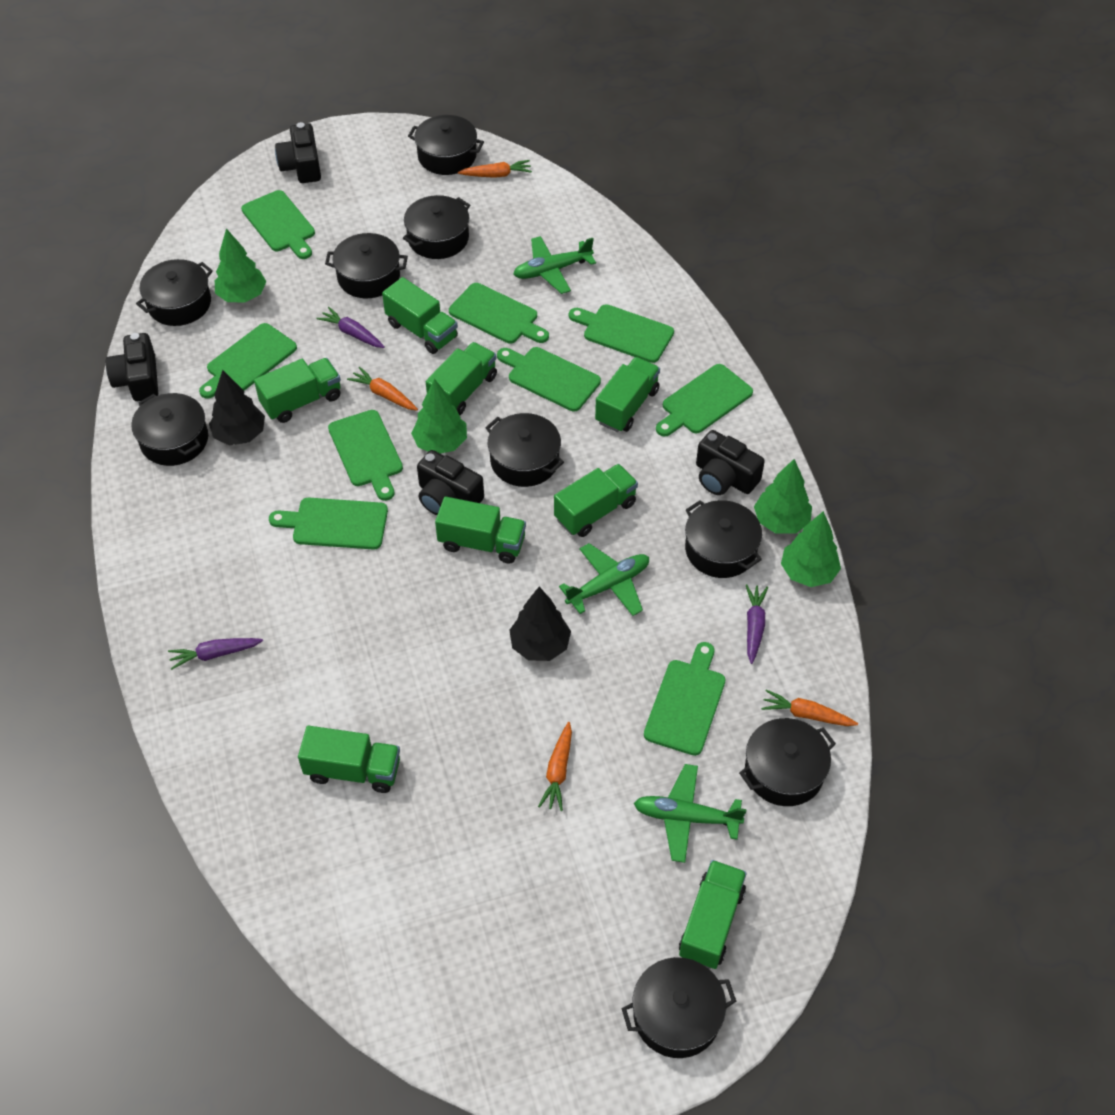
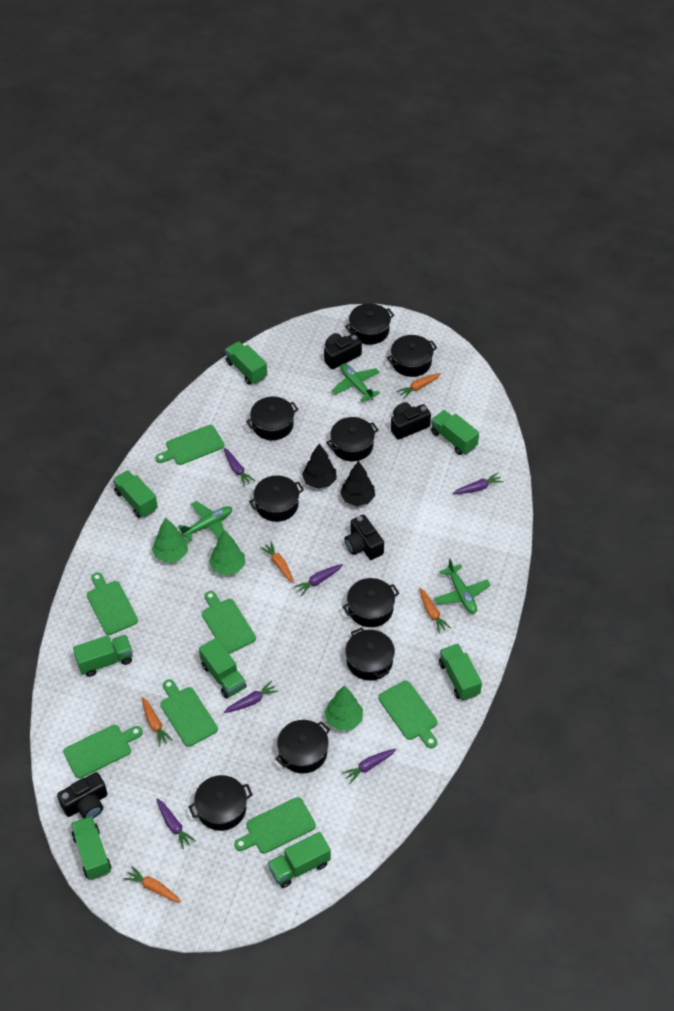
green cutting board: 9 -> 7
green tree: 4 -> 3
orange carrot: 4 -> 5
purple carrot: 3 -> 6

